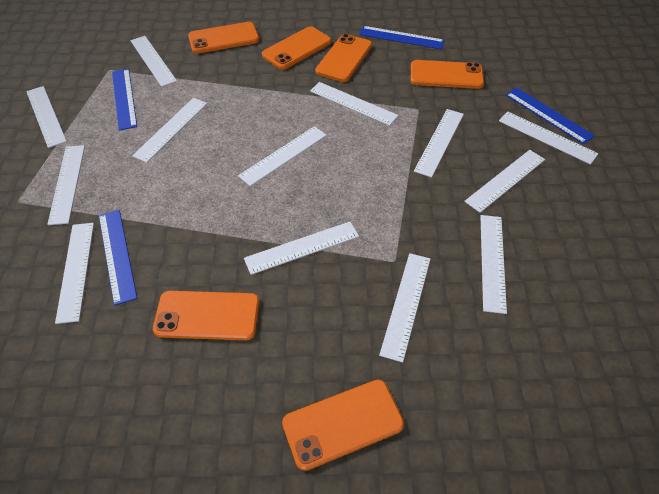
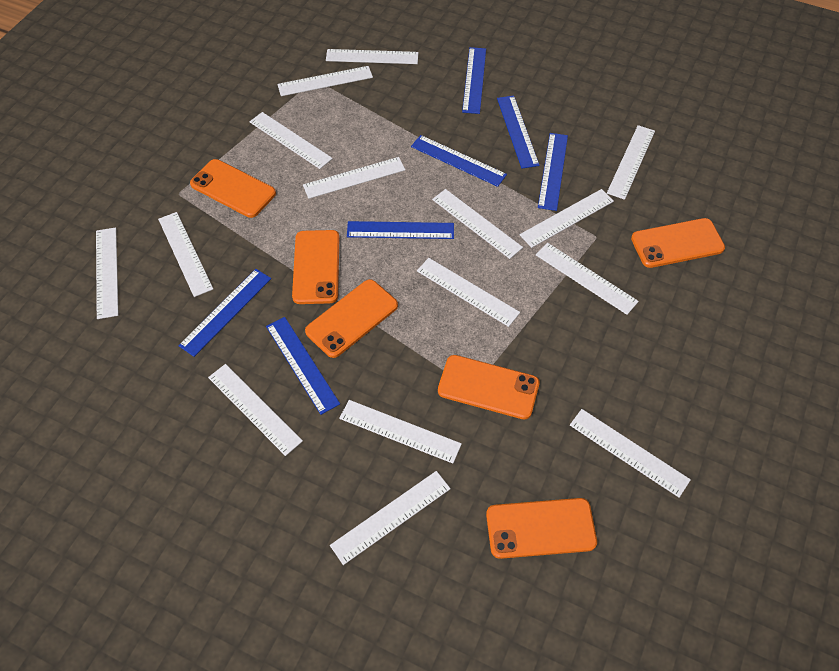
blue ruler: 4 -> 7
white ruler: 13 -> 15

